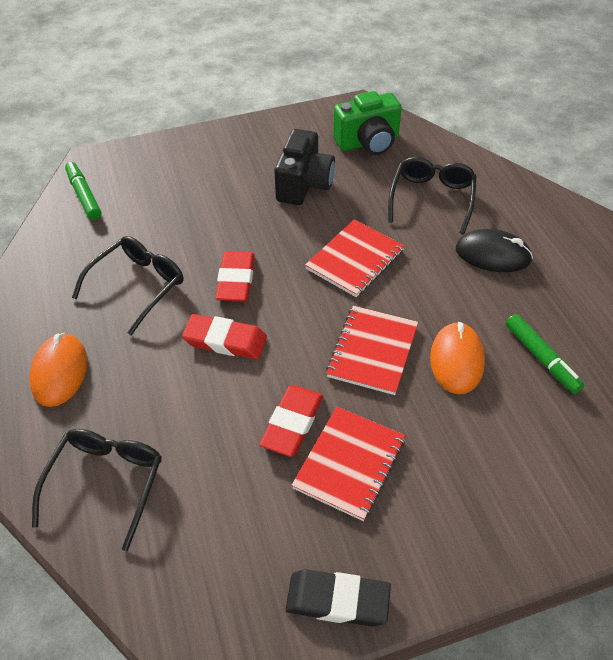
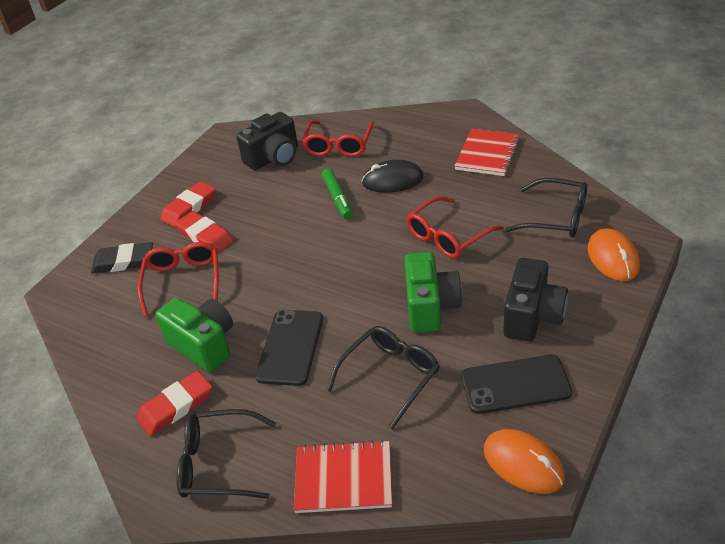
black camera: 1 -> 2
black phone: 0 -> 2
green camera: 1 -> 2
green marker: 2 -> 1
red glasses: 0 -> 3
red notebook: 3 -> 2

